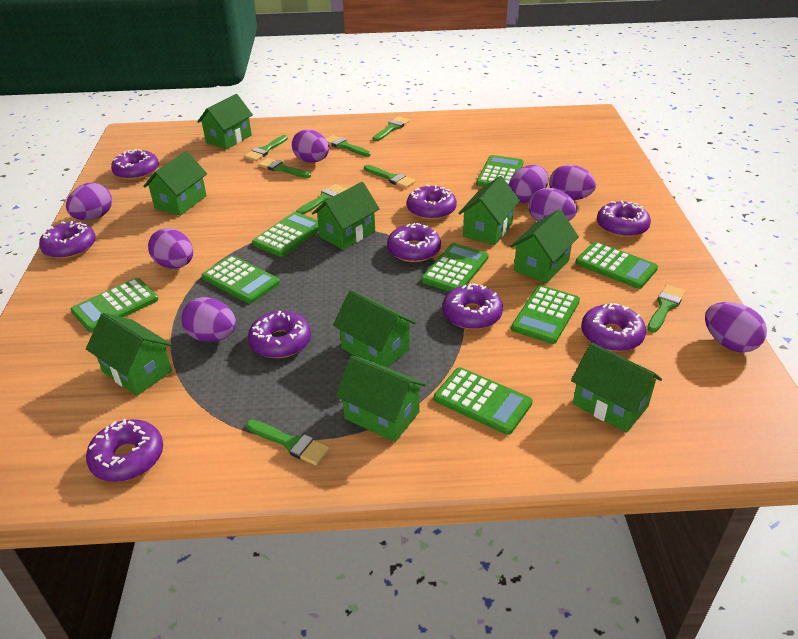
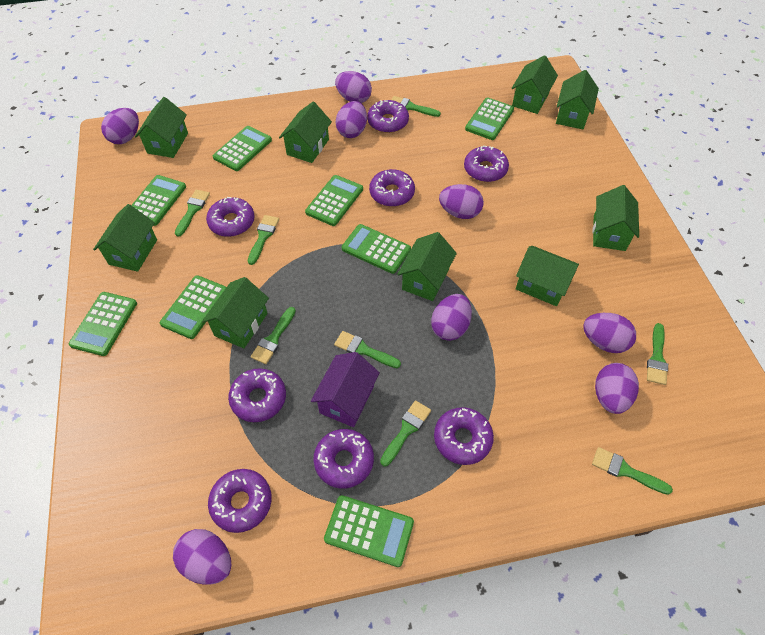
purple donut: 9 -> 8
purple house: 0 -> 1

